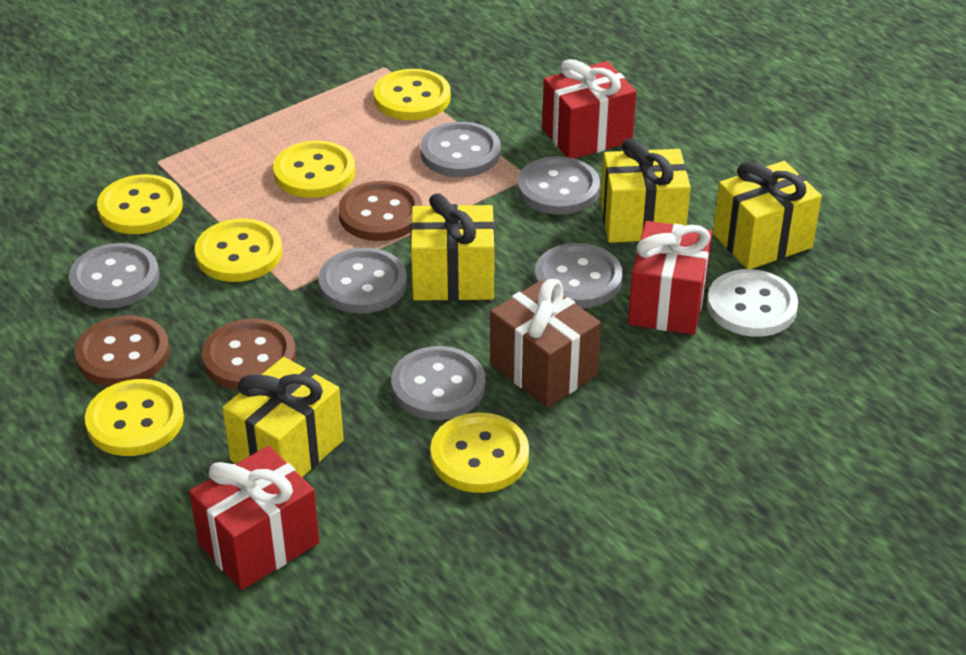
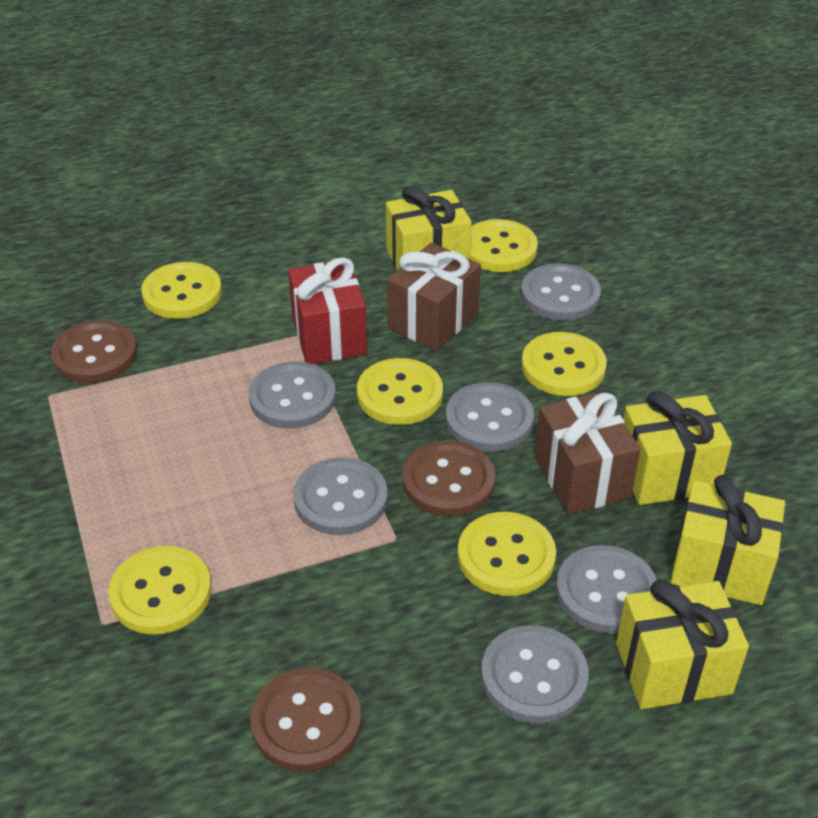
brown gift: 1 -> 2
red gift: 3 -> 1
white button: 1 -> 0

